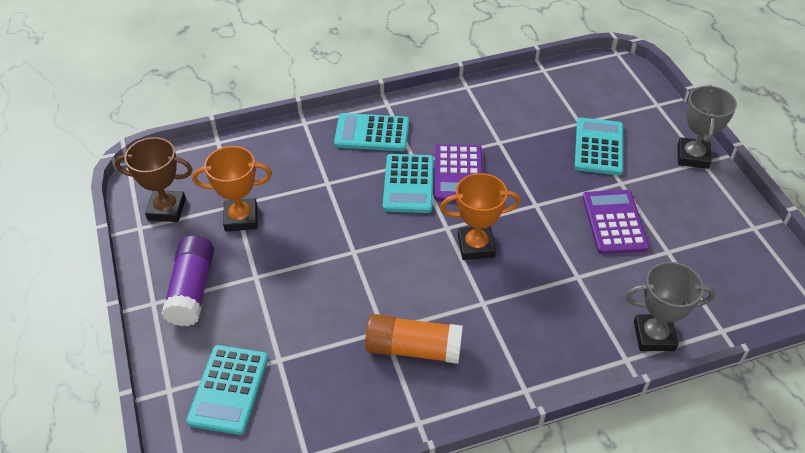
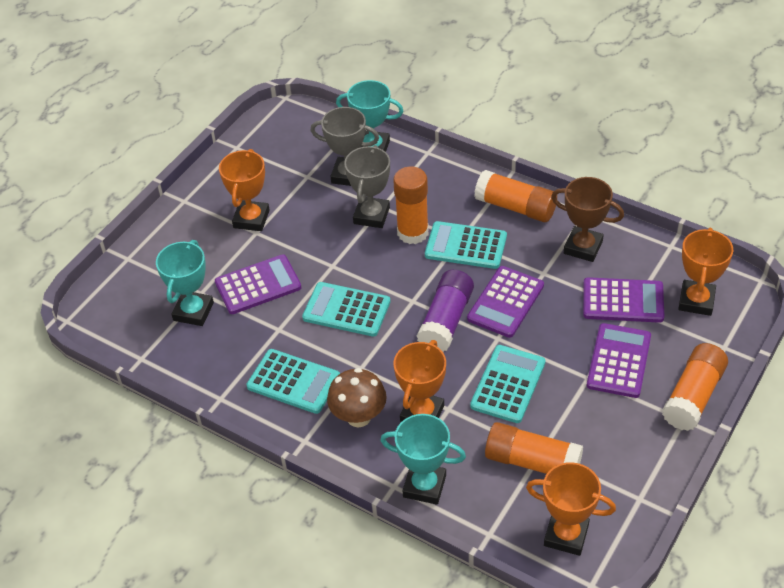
brown mushroom: 0 -> 1
orange glue stick: 1 -> 4
orange trophy: 2 -> 4
purple calculator: 2 -> 4
turquoise trophy: 0 -> 3

